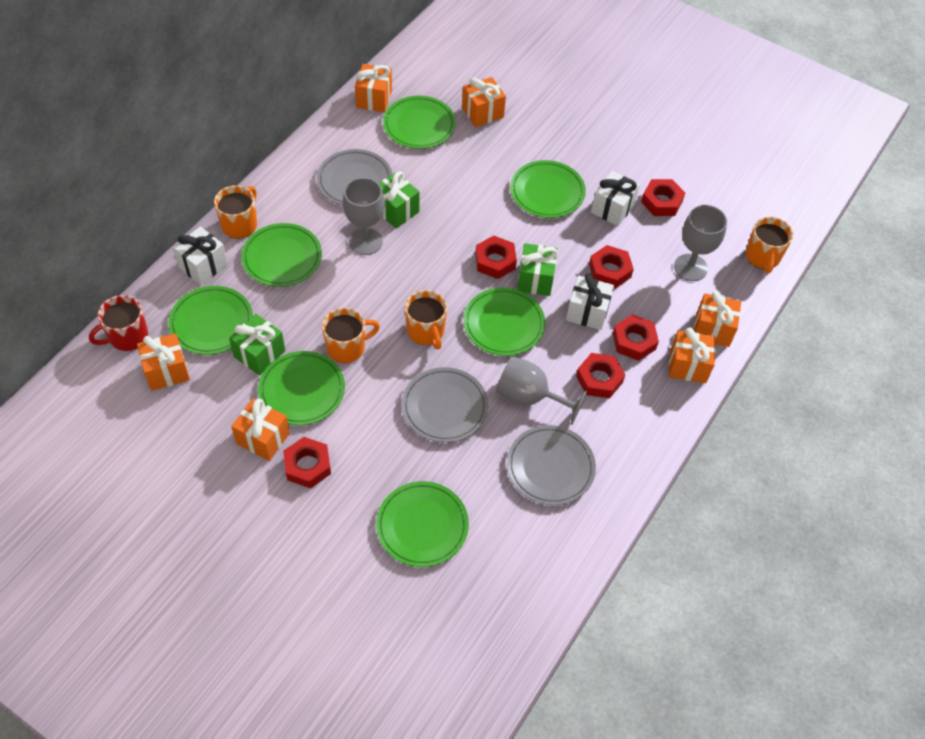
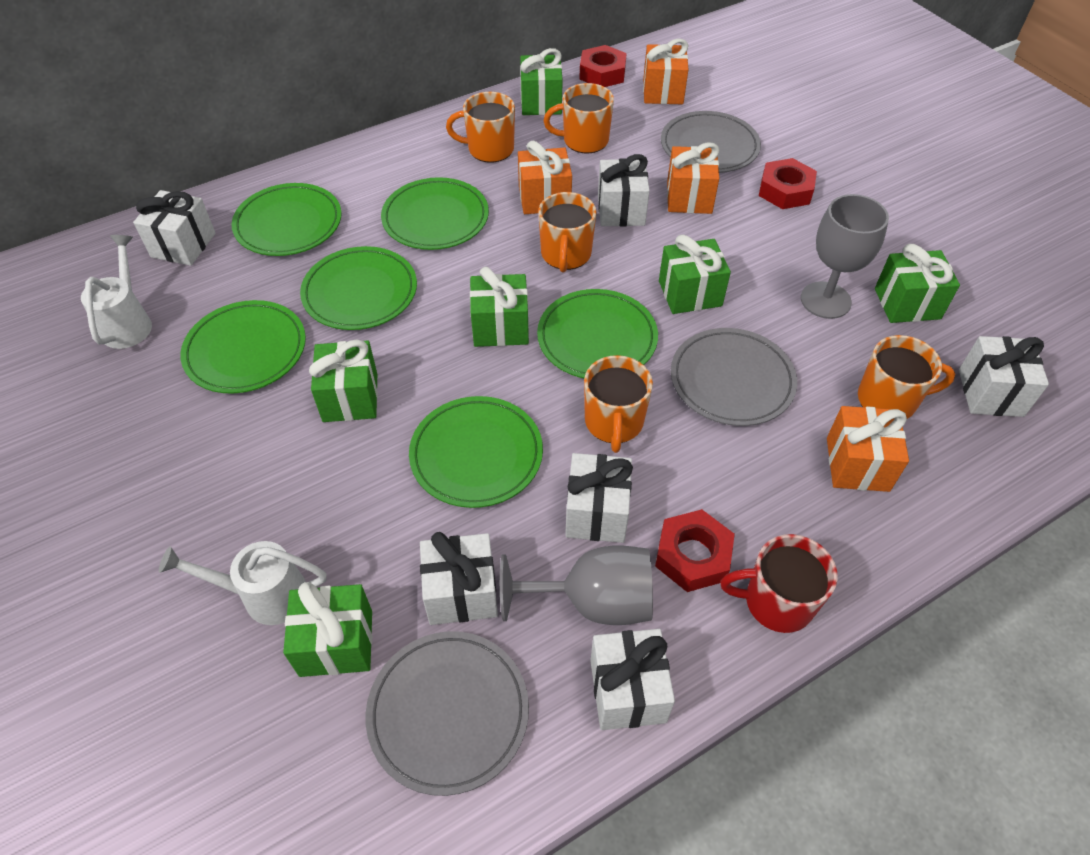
green gift: 3 -> 6
green plate: 7 -> 6
grey goblet: 3 -> 2
orange gift: 6 -> 4
orange mug: 4 -> 5
red nut: 6 -> 3
white gift: 3 -> 6
white watering can: 0 -> 2

